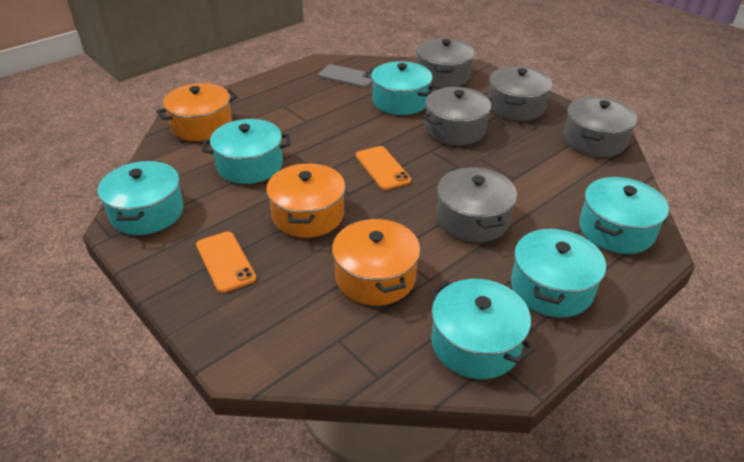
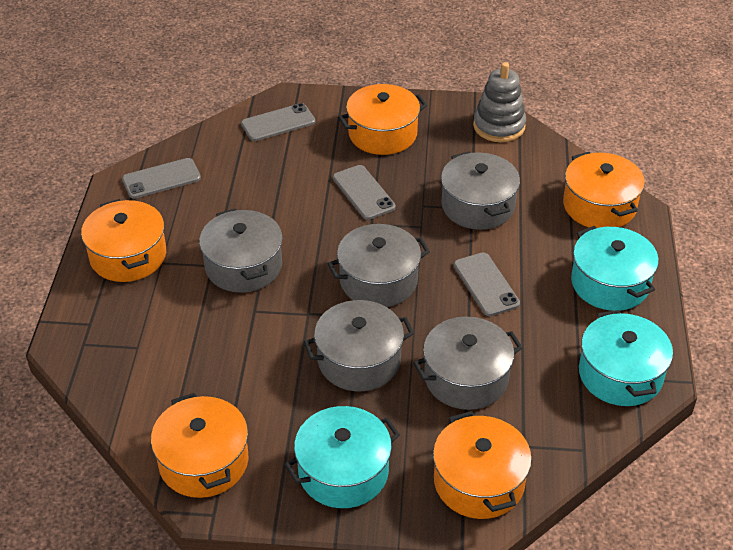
grey phone: 1 -> 4
grey stacking toy: 0 -> 1
orange phone: 2 -> 0
orange pot: 3 -> 5
turquoise pot: 6 -> 3

